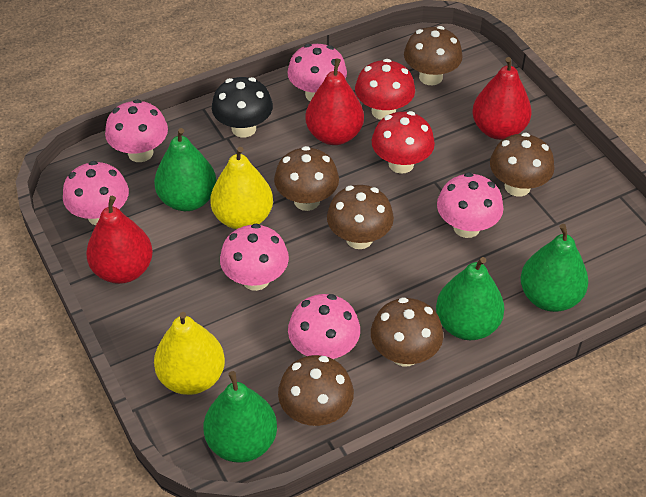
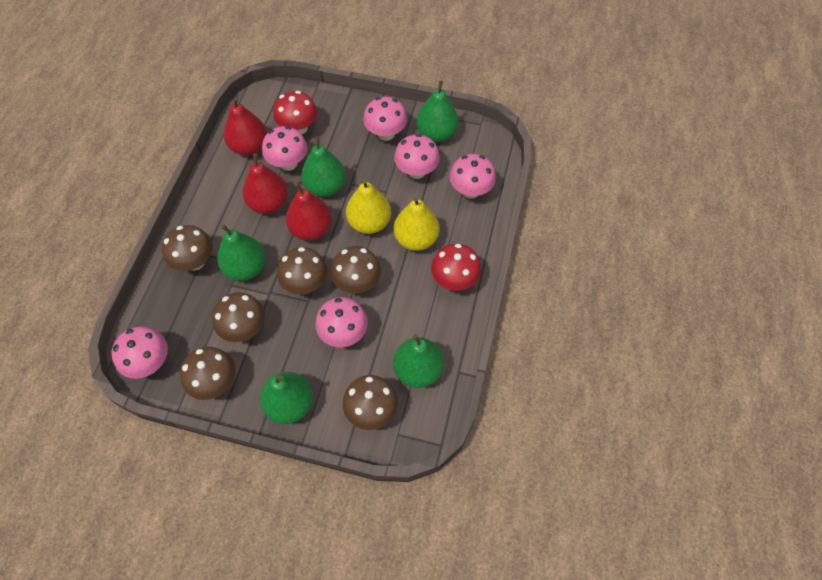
black mushroom: 1 -> 0
green pear: 4 -> 5

